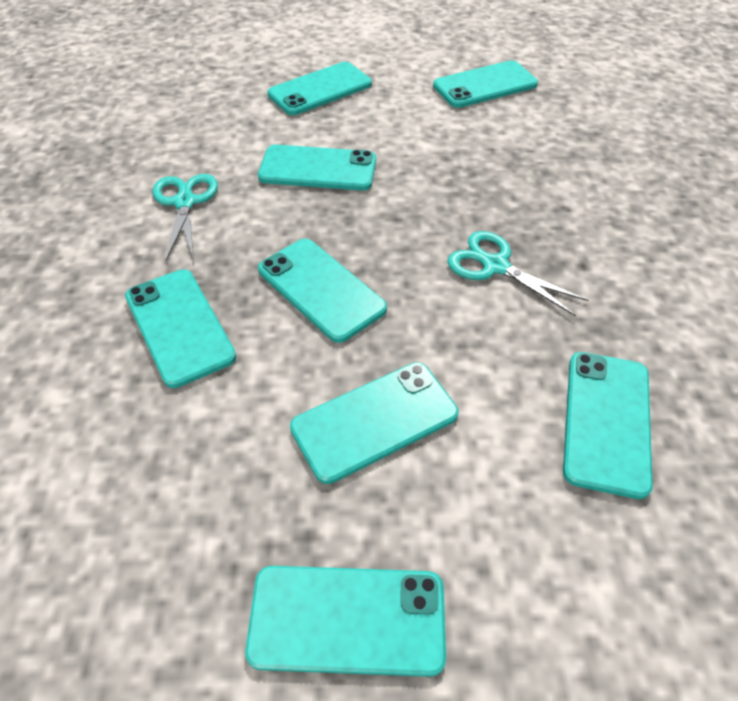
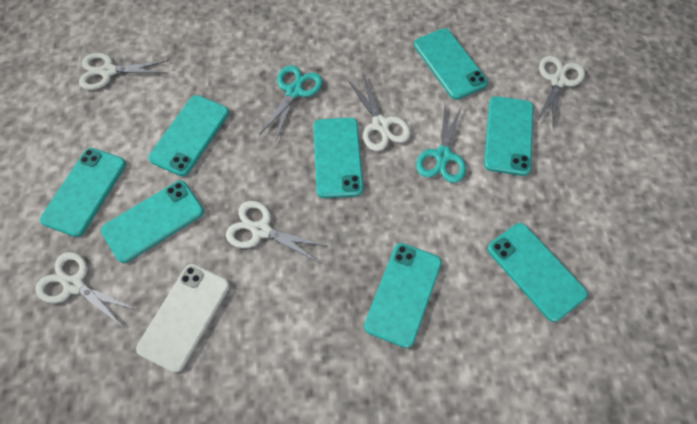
white phone: 0 -> 1
white scissors: 0 -> 5

